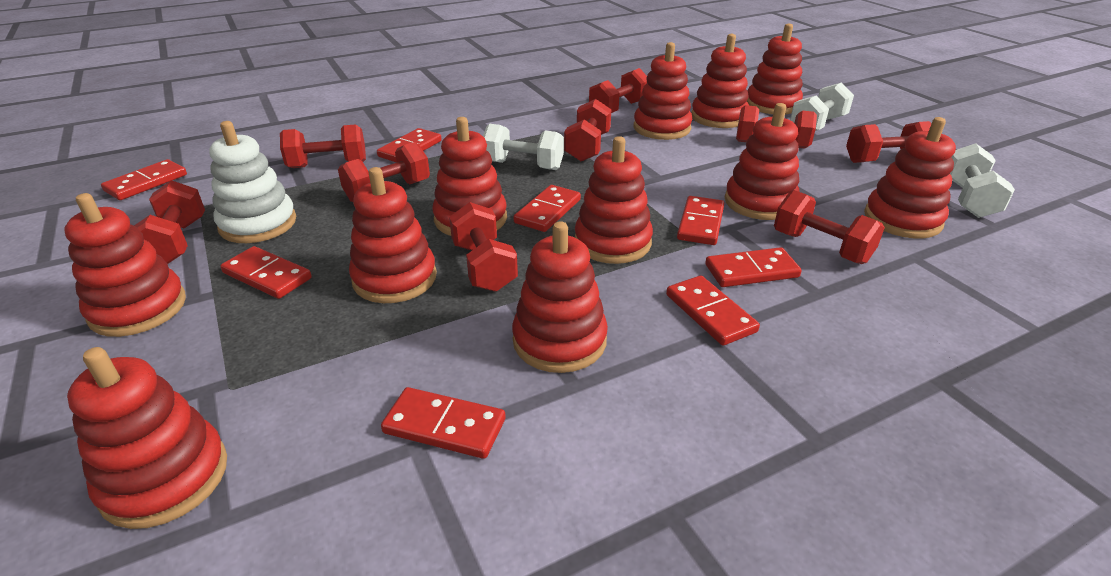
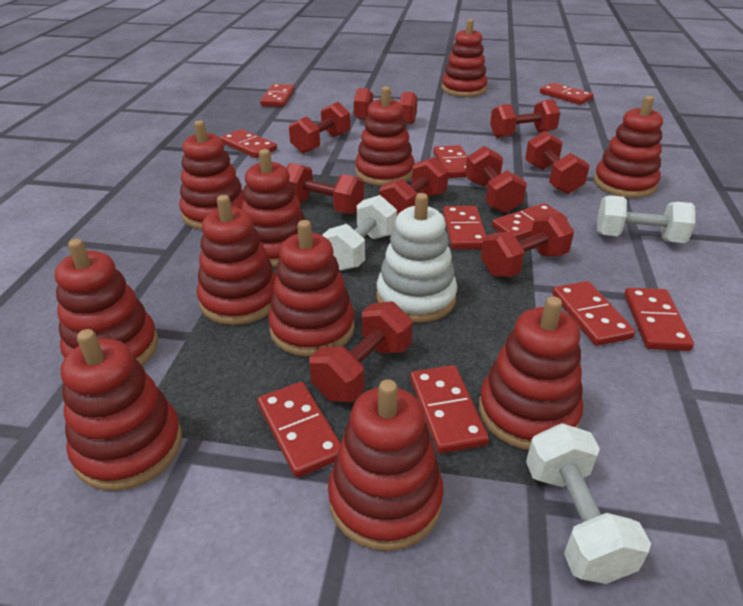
red domino: 8 -> 10

